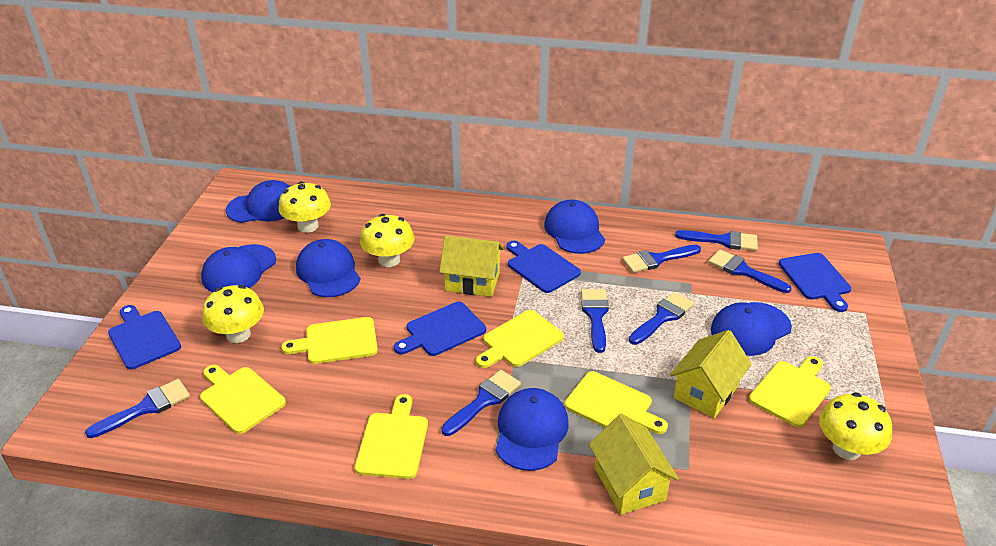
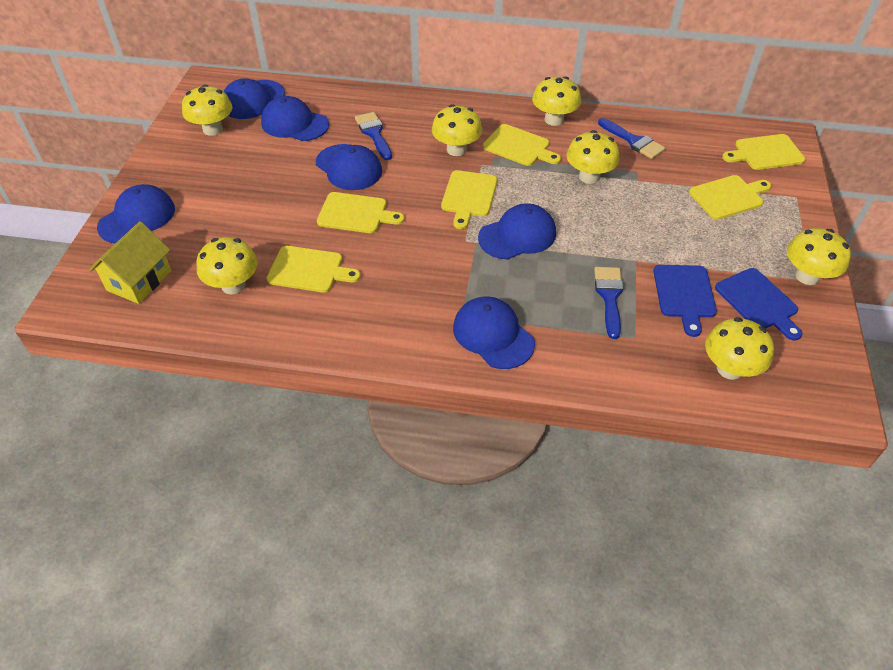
blue brush: 7 -> 3
blue cutting board: 4 -> 2
yellow house: 3 -> 1
yellow mushroom: 4 -> 7

